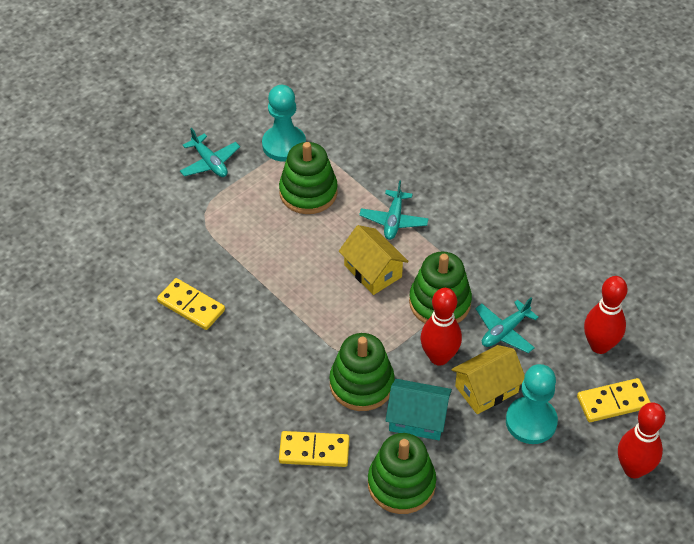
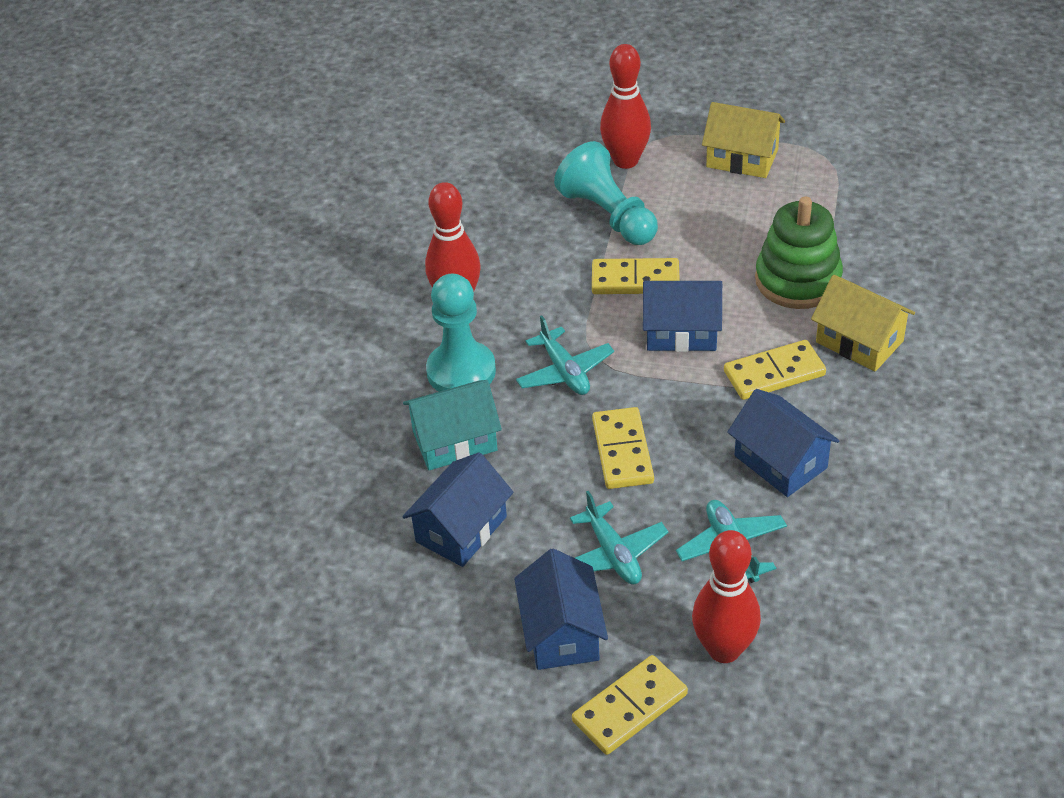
blue house: 0 -> 4
green stacking toy: 4 -> 1
yellow domino: 3 -> 4

